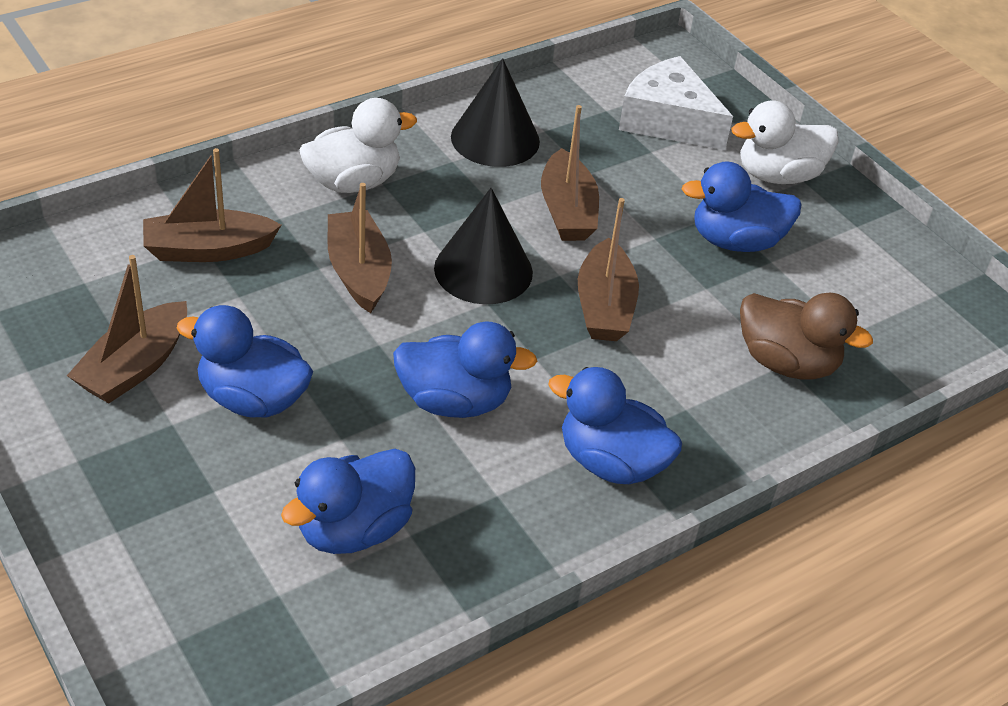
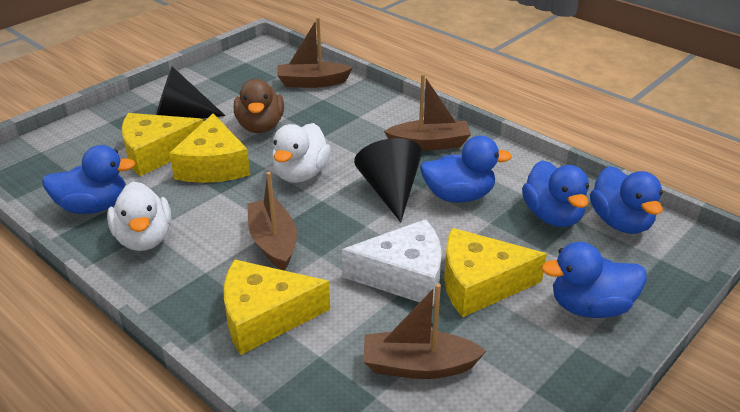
brown boat: 5 -> 4
yellow cheese: 0 -> 4

